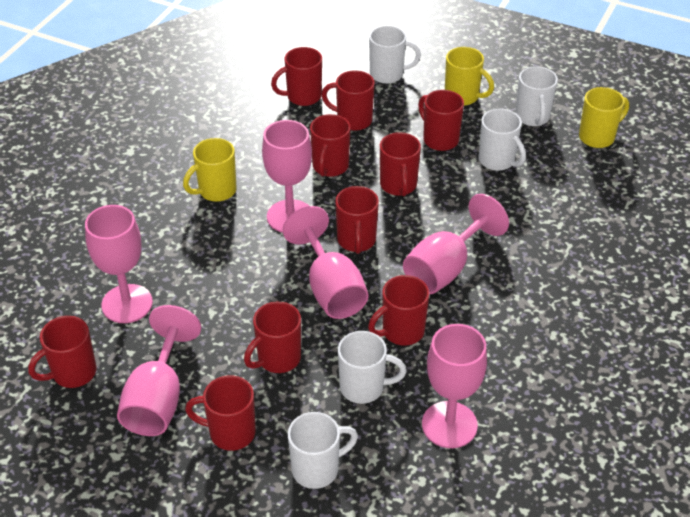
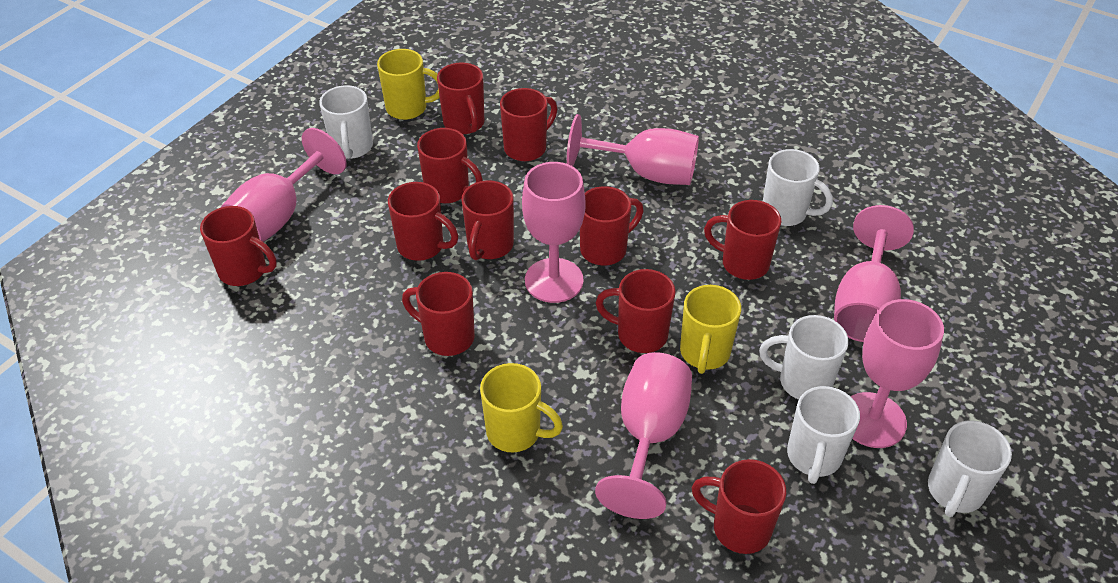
red mug: 10 -> 11

